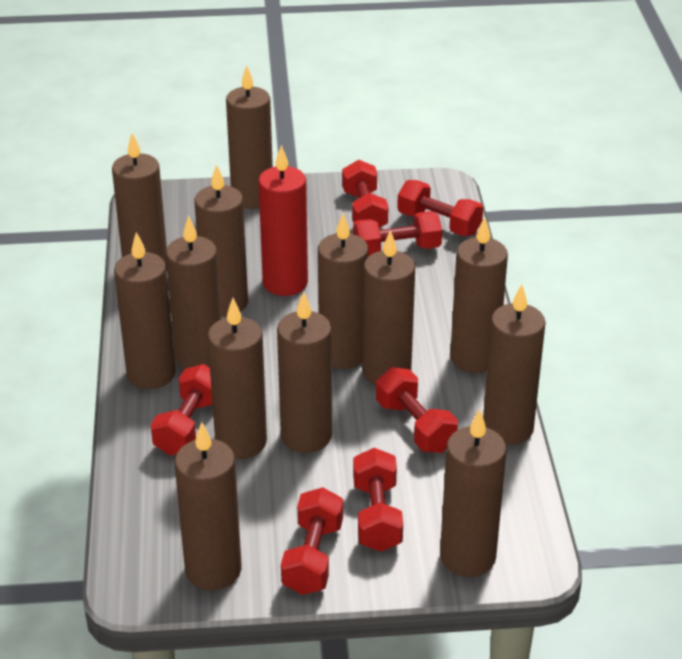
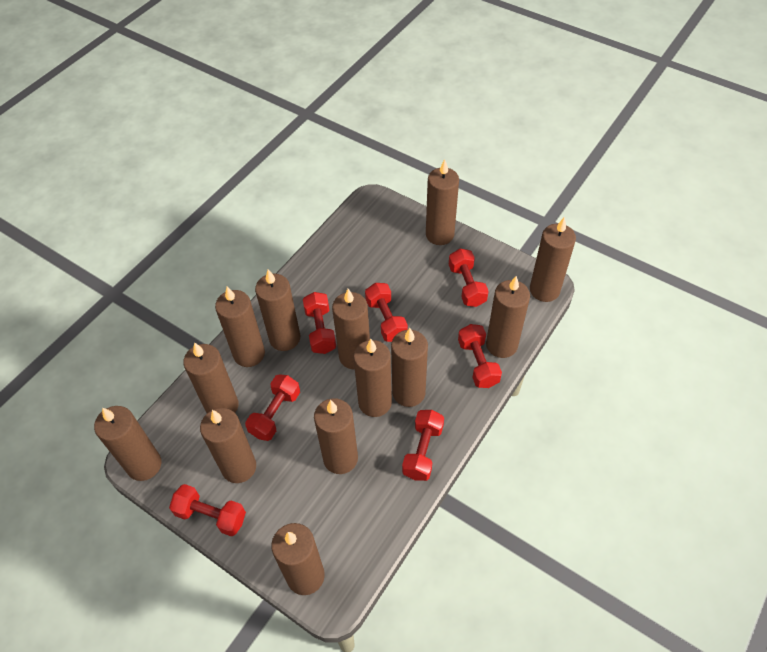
red candle: 1 -> 0

